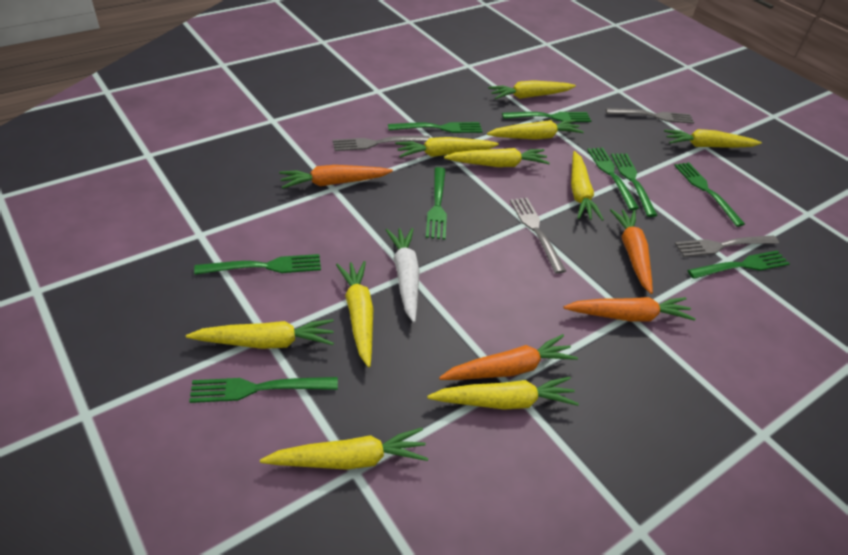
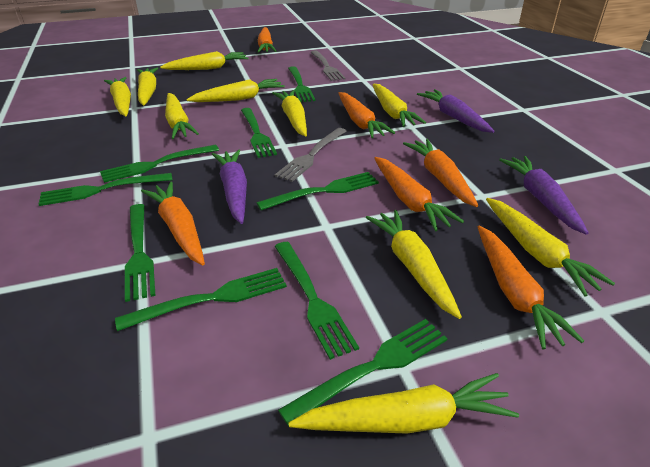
grey fork: 4 -> 2
orange carrot: 4 -> 6
purple carrot: 0 -> 3
white carrot: 1 -> 0

